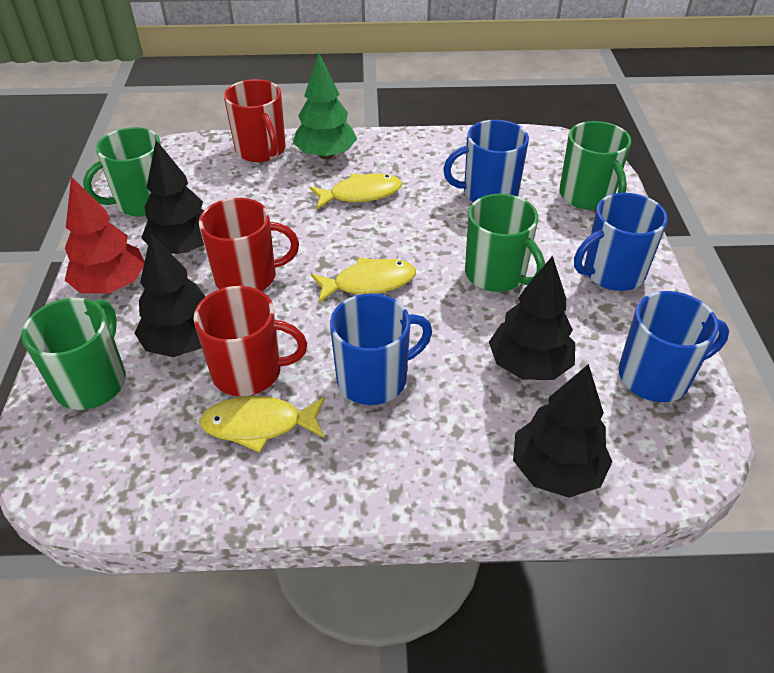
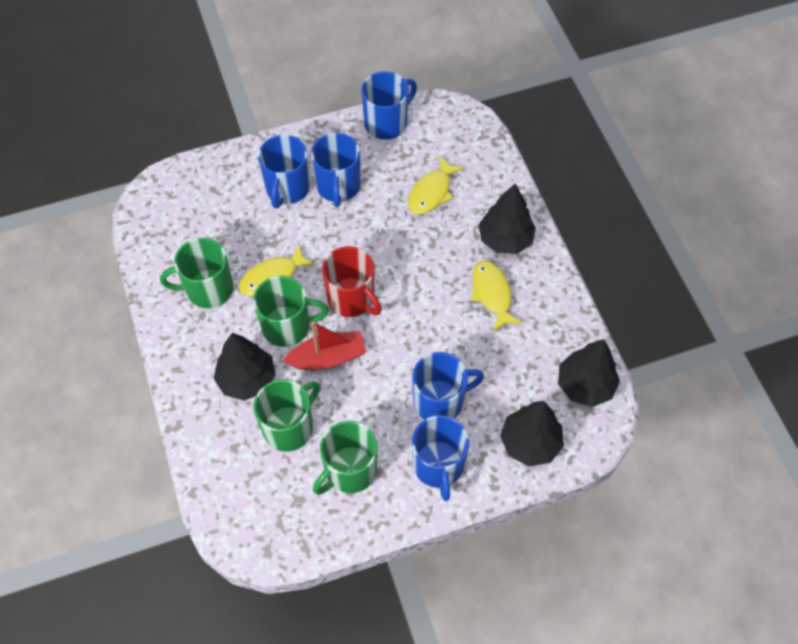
blue mug: 4 -> 5
green tree: 1 -> 0
red boat: 0 -> 1
red mug: 3 -> 1
red tree: 1 -> 0

